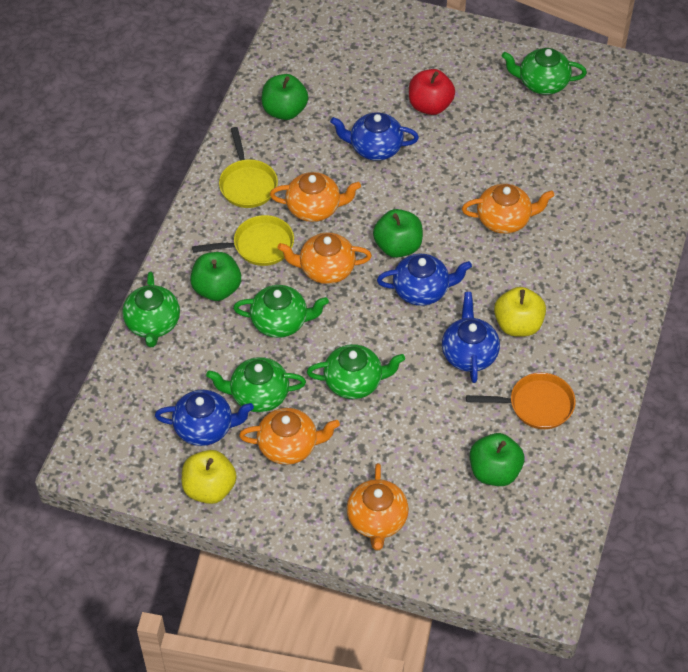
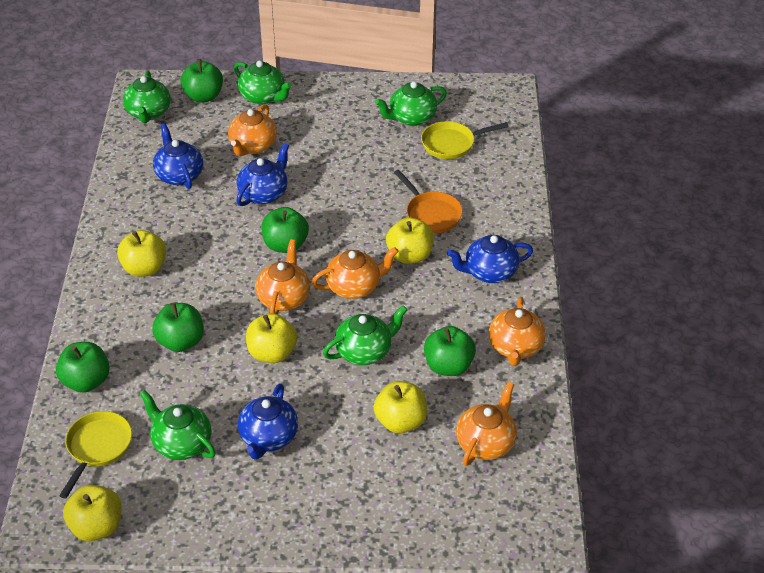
green apple: 4 -> 5
red apple: 1 -> 0
yellow apple: 2 -> 5

